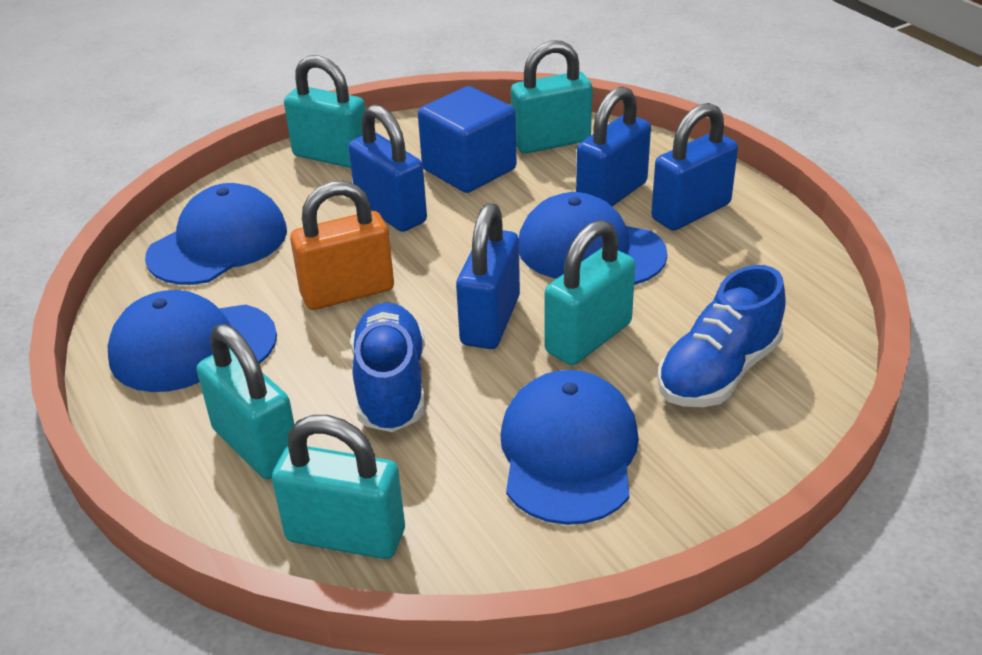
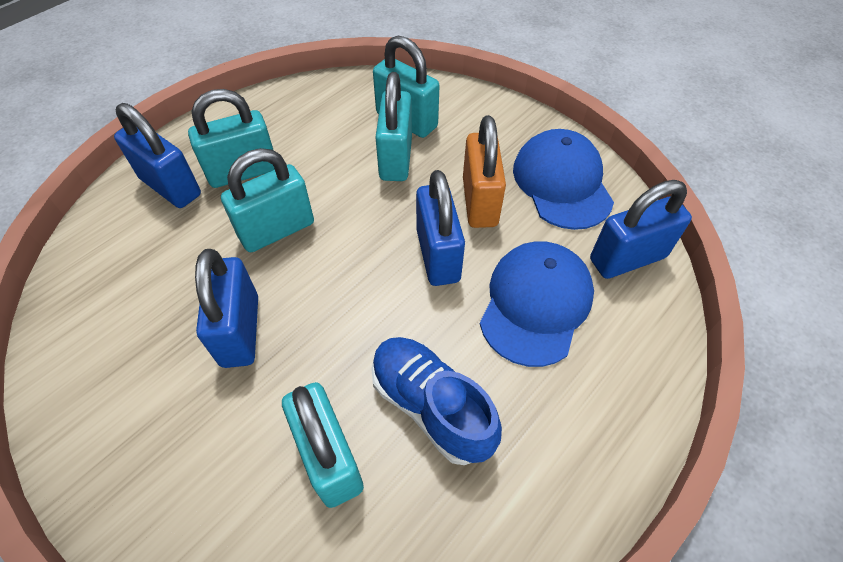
blue cap: 4 -> 2
blue cube: 1 -> 0
blue shoe: 2 -> 1

